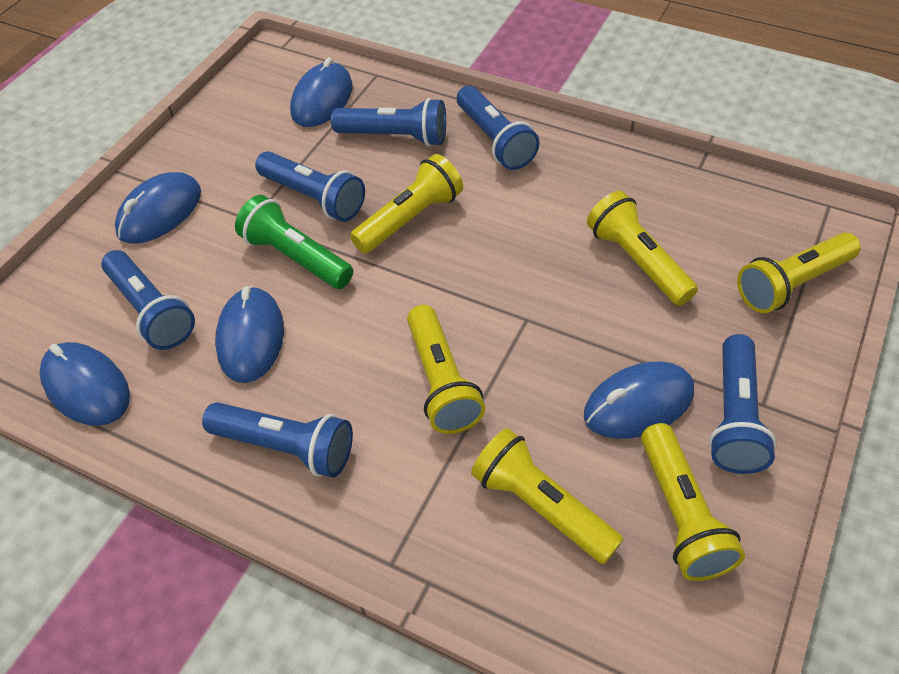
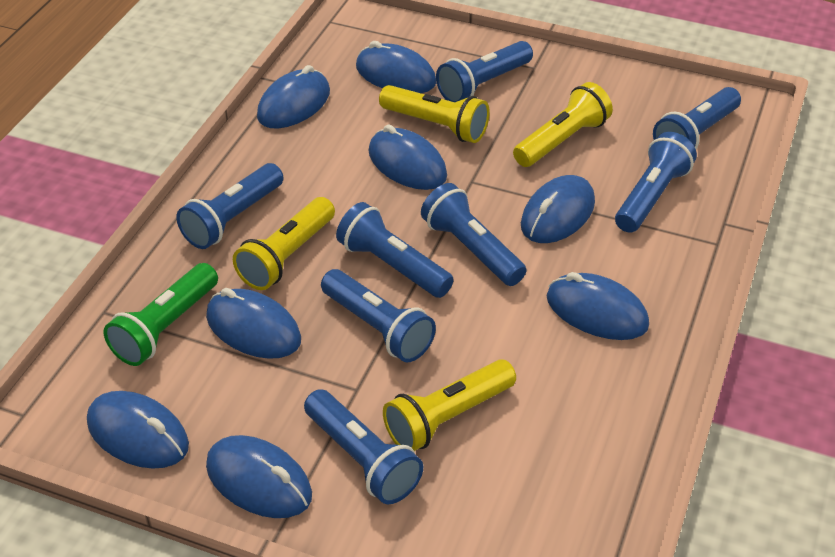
blue flashlight: 6 -> 8
blue mouse: 5 -> 8
yellow flashlight: 6 -> 4

